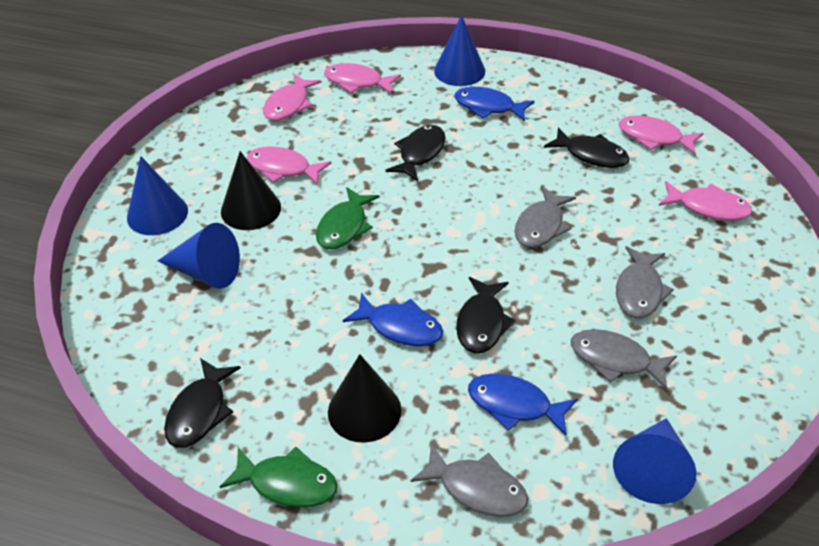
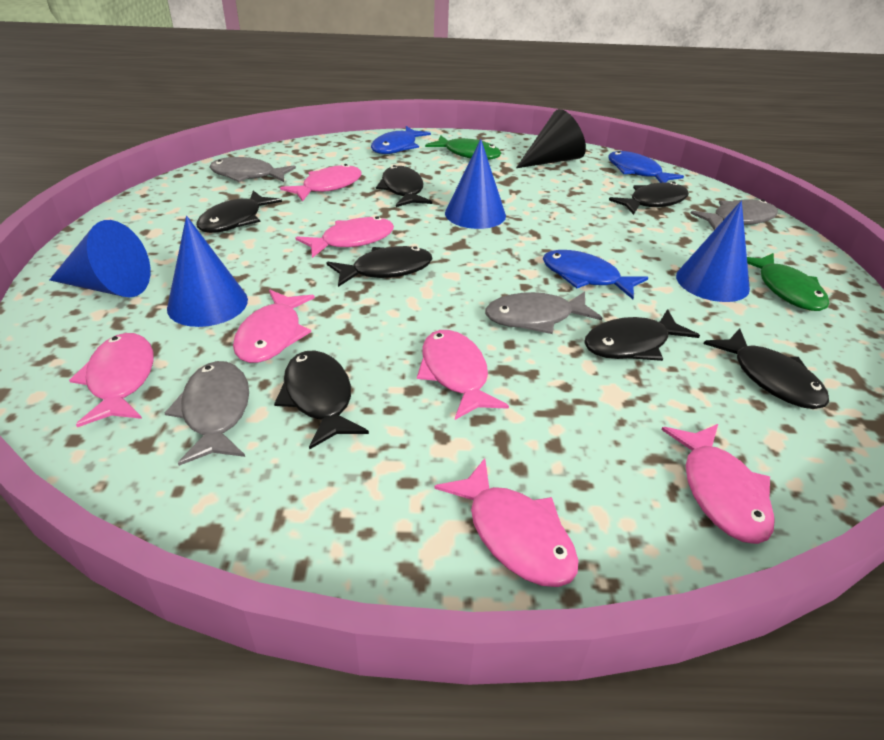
black cone: 2 -> 1
black fish: 4 -> 7
pink fish: 5 -> 7

